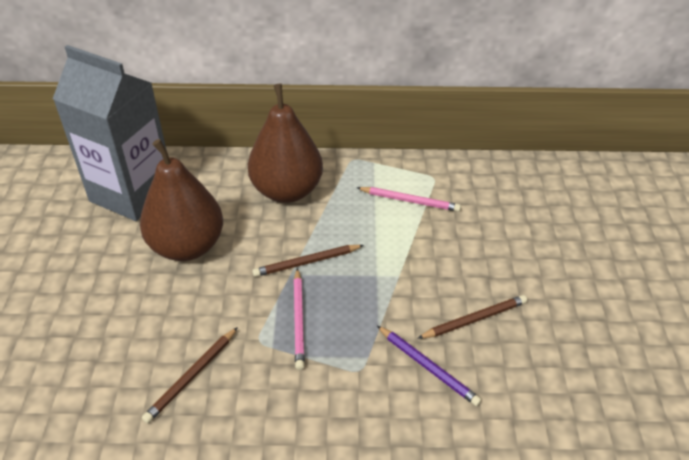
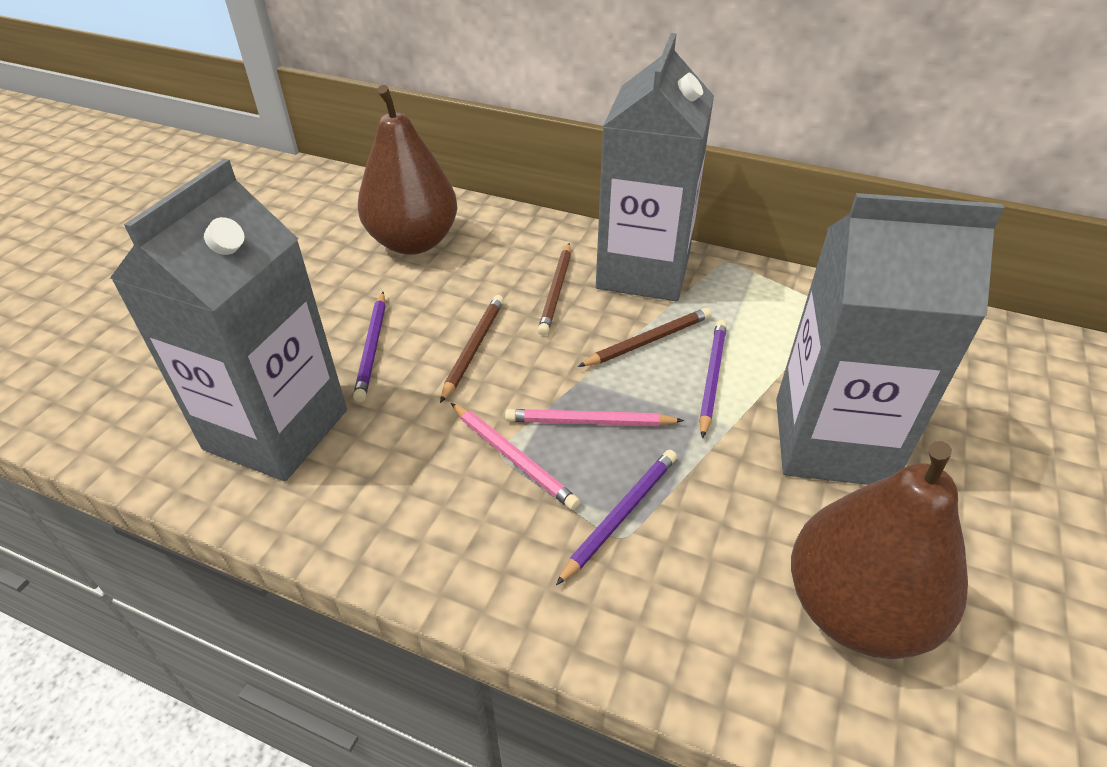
grey carton: 1 -> 3
purple pencil: 1 -> 3

